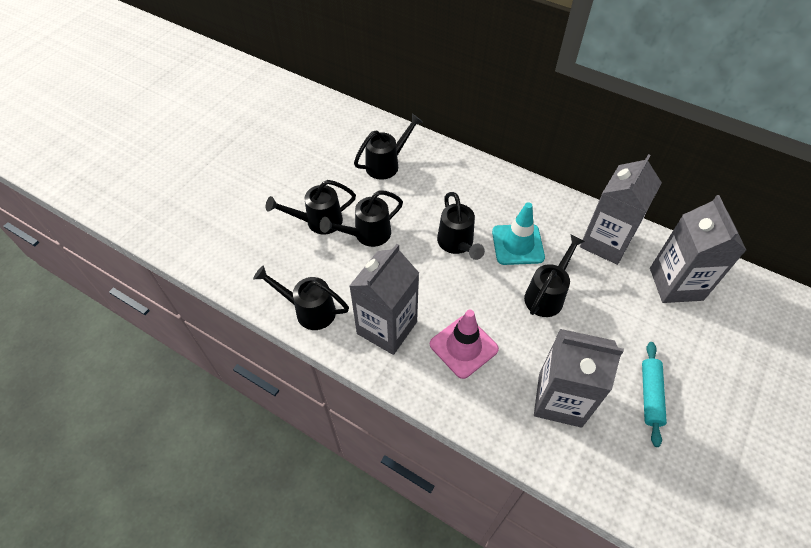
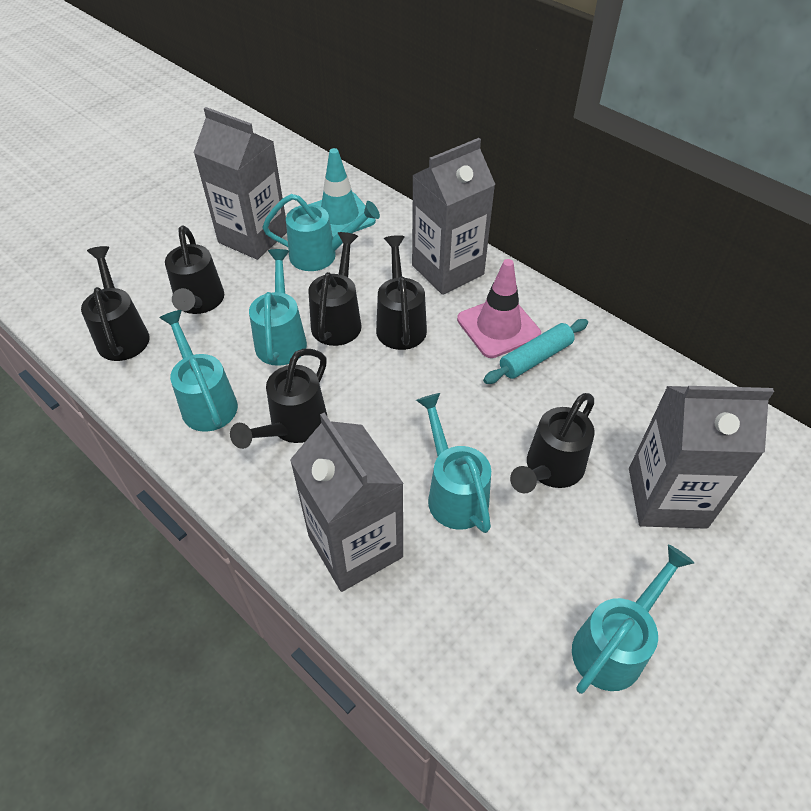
turquoise watering can: 0 -> 5

